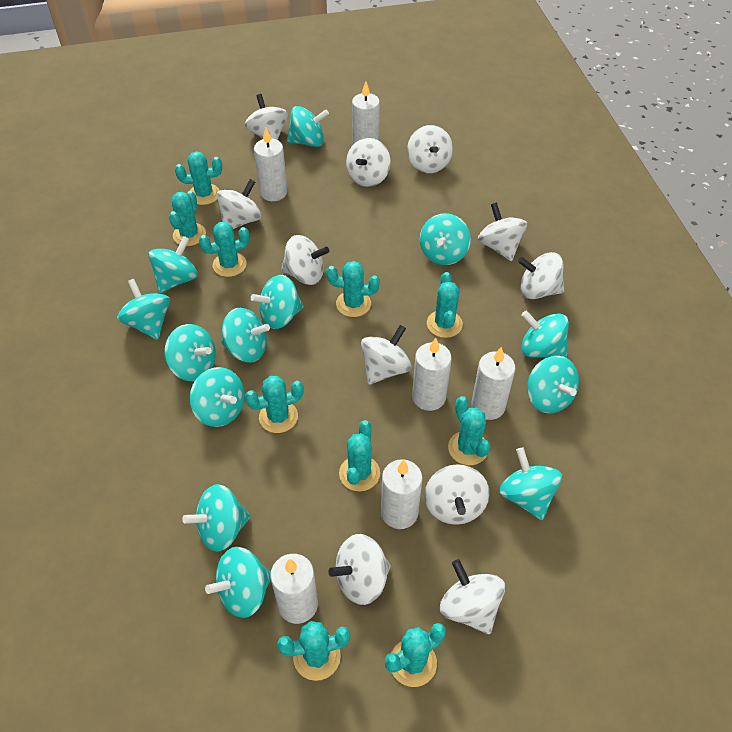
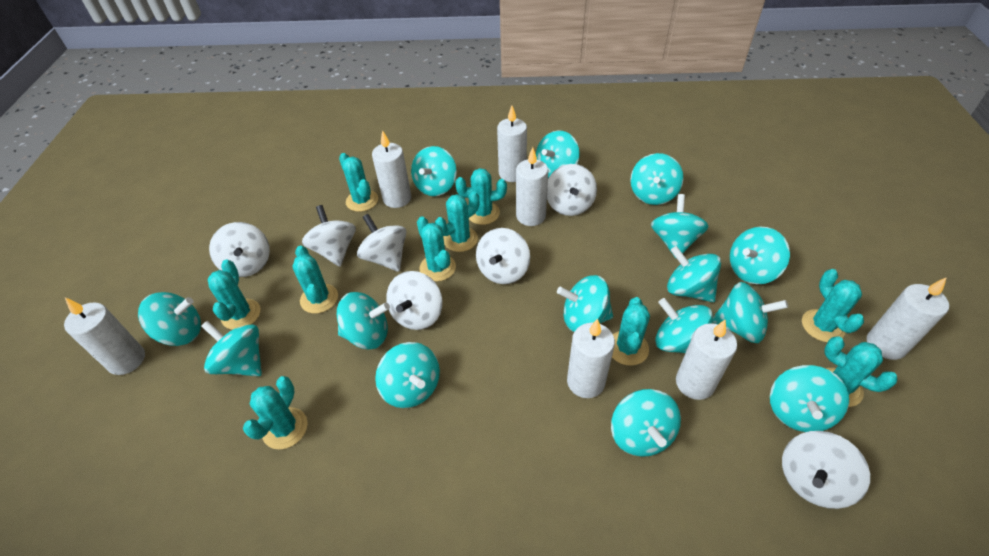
turquoise spinning top: 13 -> 15
white candle: 6 -> 7
white spinning top: 11 -> 7

